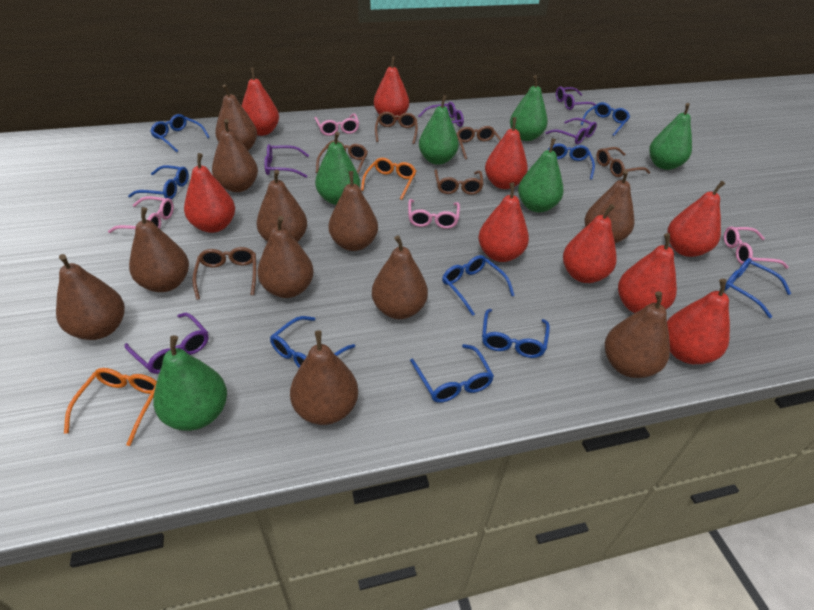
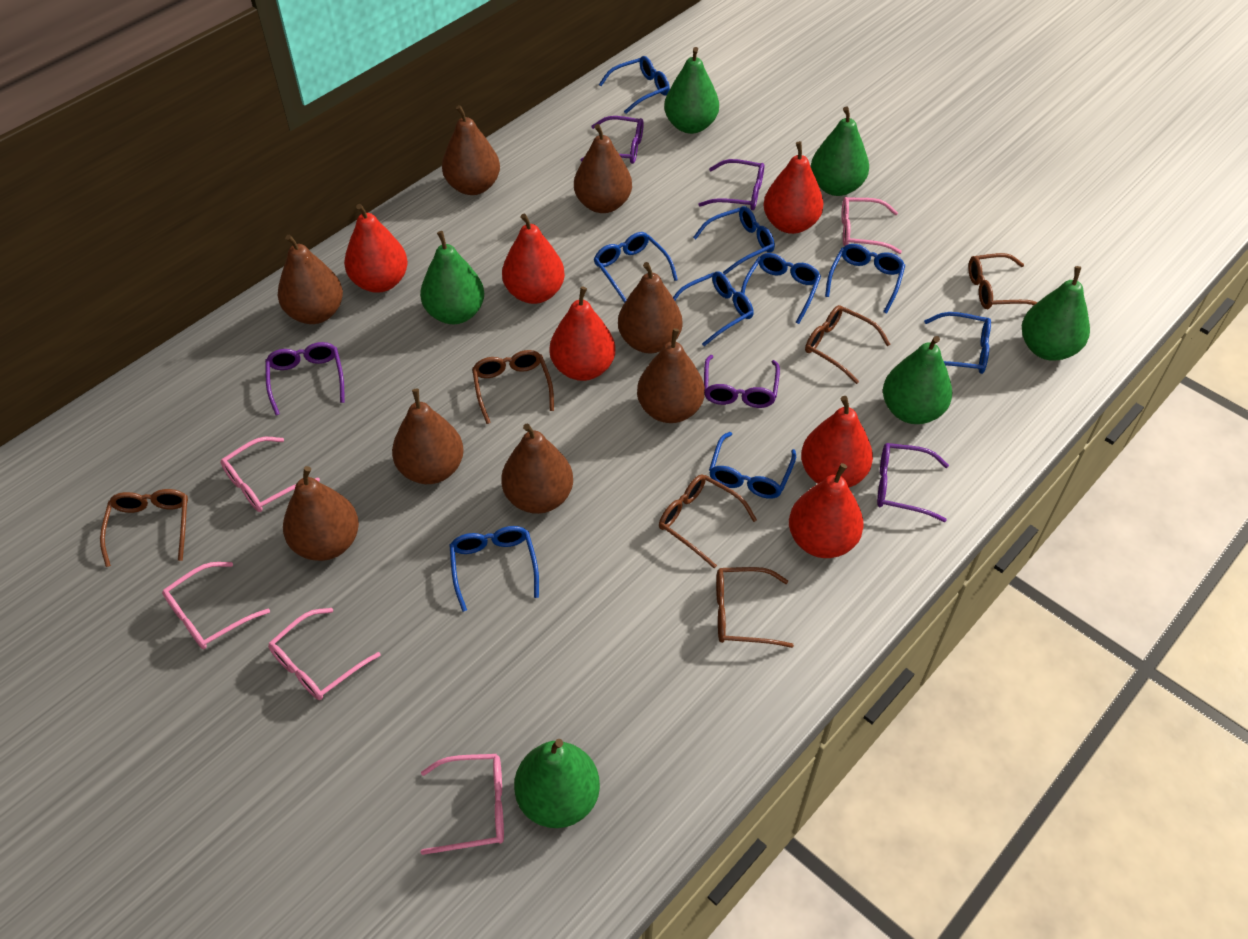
brown pear: 11 -> 8
orange glasses: 2 -> 0
pink glasses: 4 -> 5
red pear: 9 -> 6

